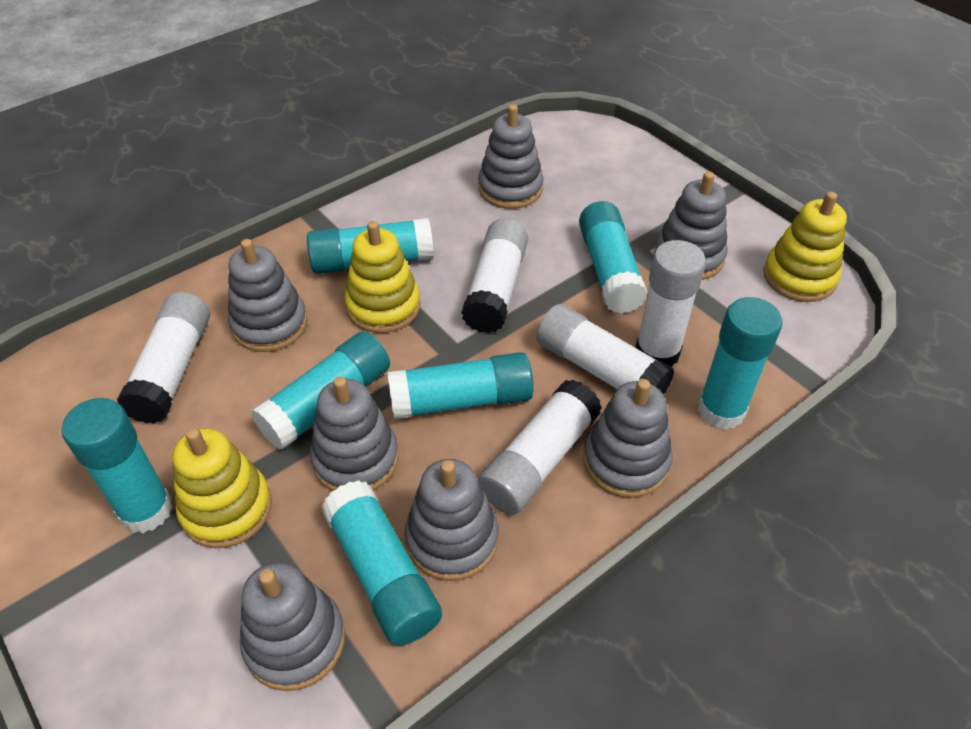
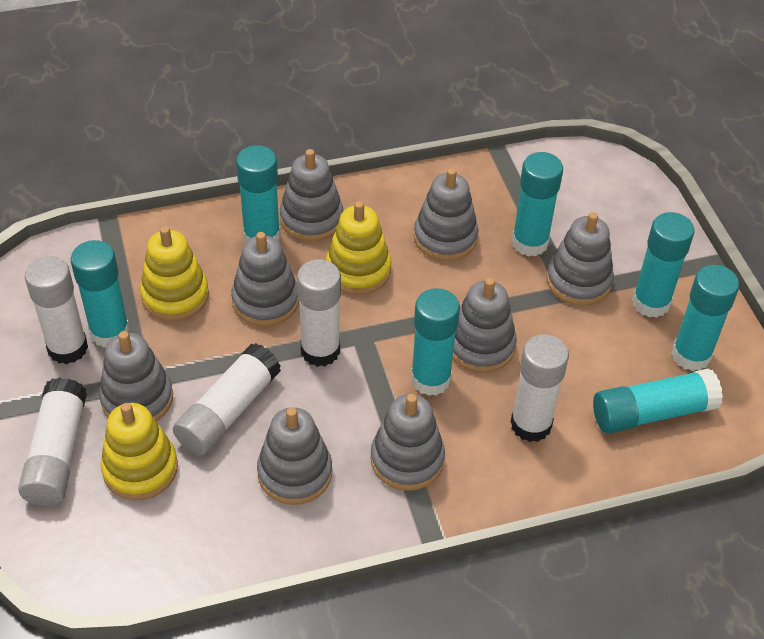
grey stacking toy: 7 -> 8

